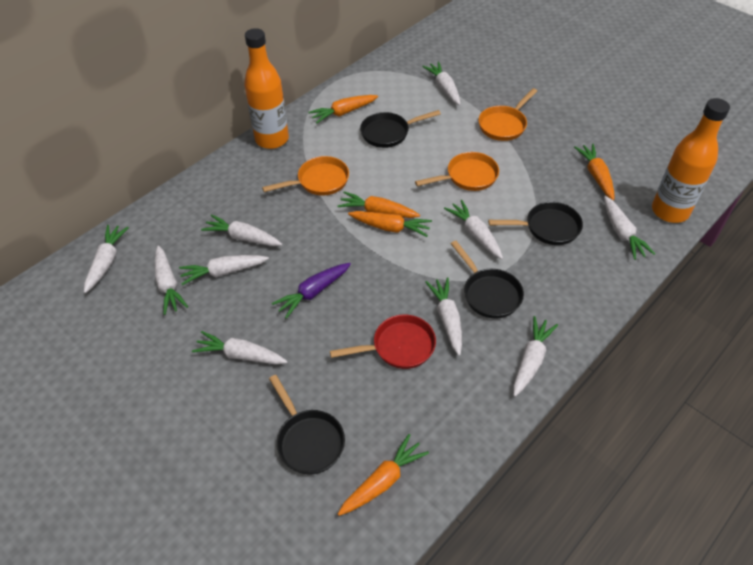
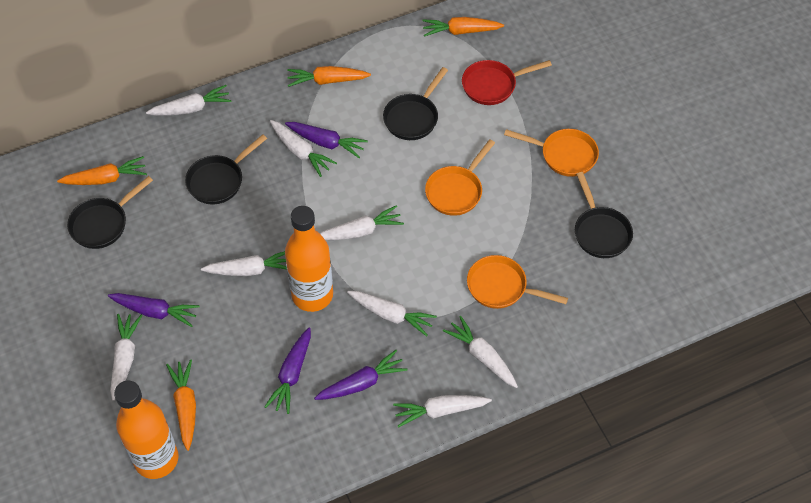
orange carrot: 5 -> 4
purple carrot: 1 -> 4
white carrot: 10 -> 8

